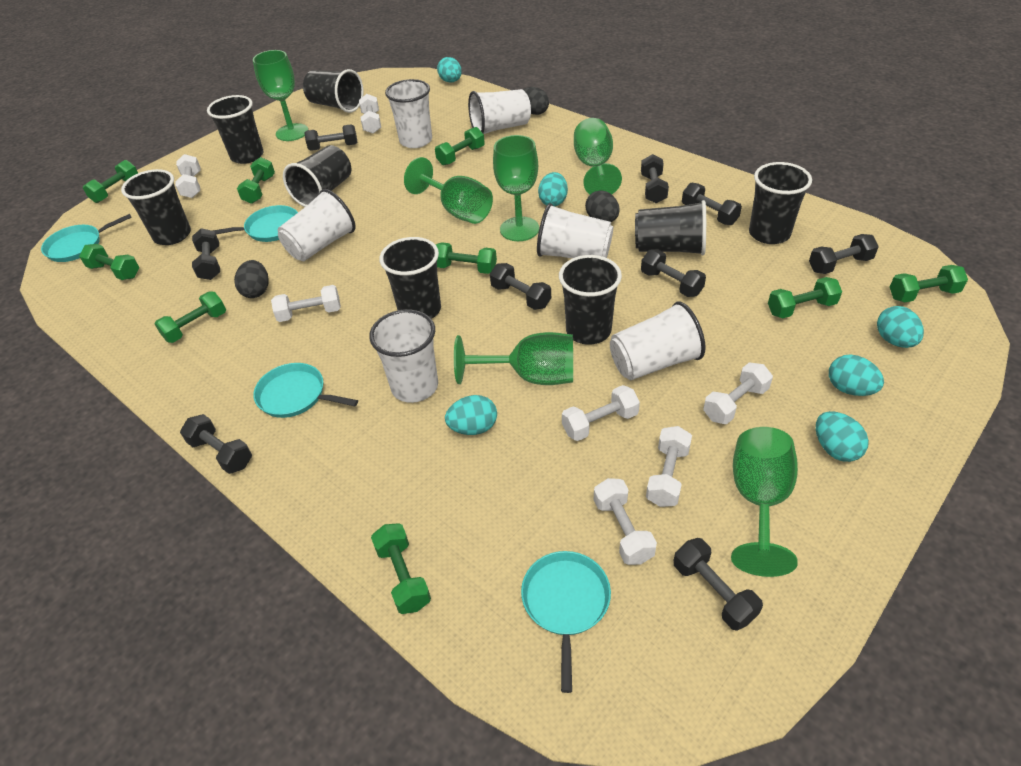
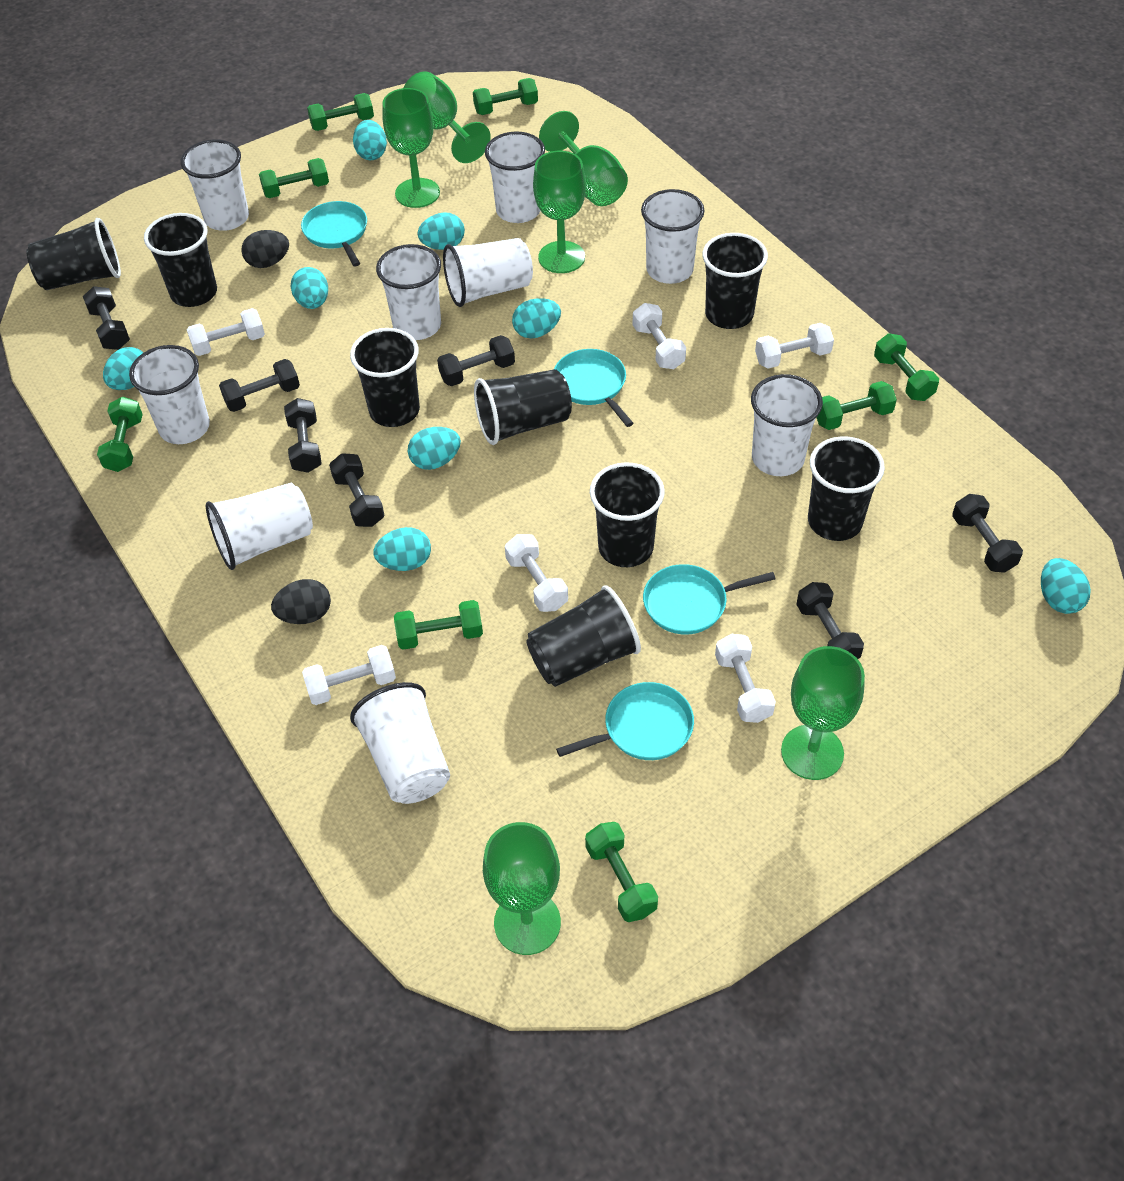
black dumbbell: 9 -> 7
black egg: 3 -> 2
green dumbbell: 9 -> 8
turquoise egg: 6 -> 8
white cup: 6 -> 9
white dumbbell: 7 -> 6

